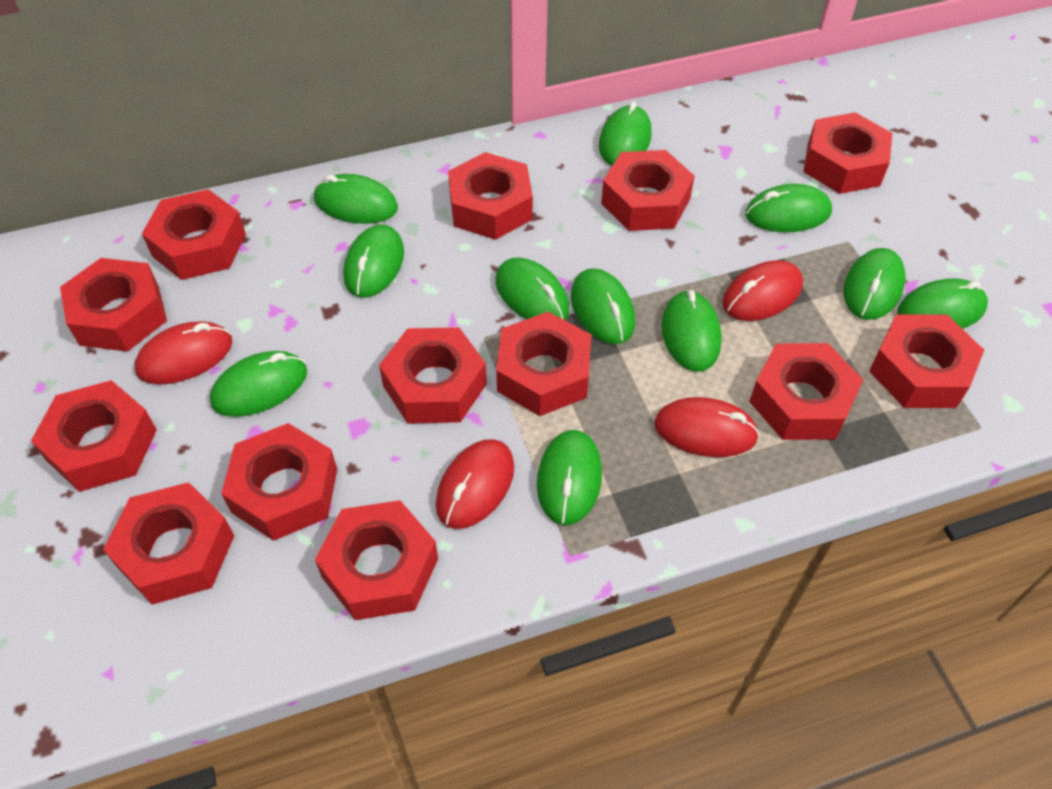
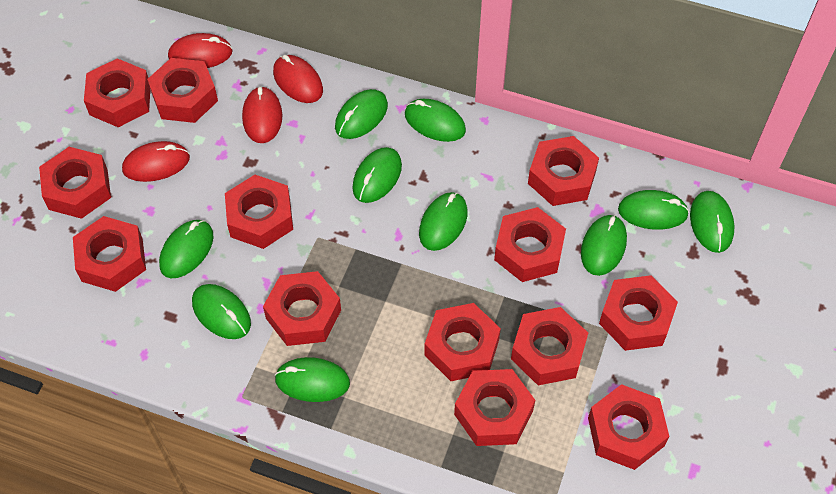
green mouse: 11 -> 10

